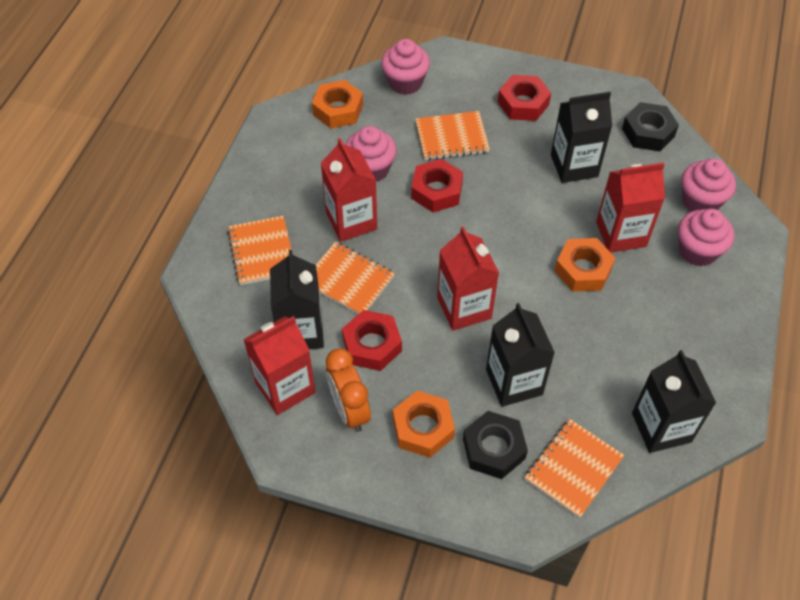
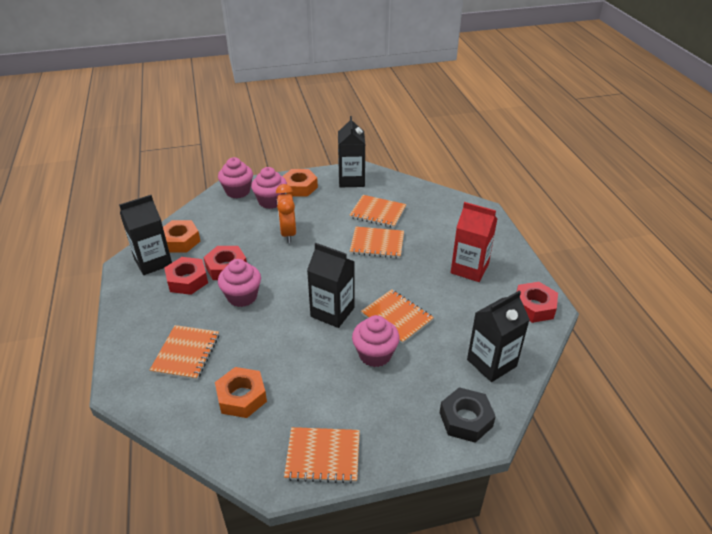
black nut: 2 -> 1
orange notebook: 4 -> 5
red carton: 4 -> 1

